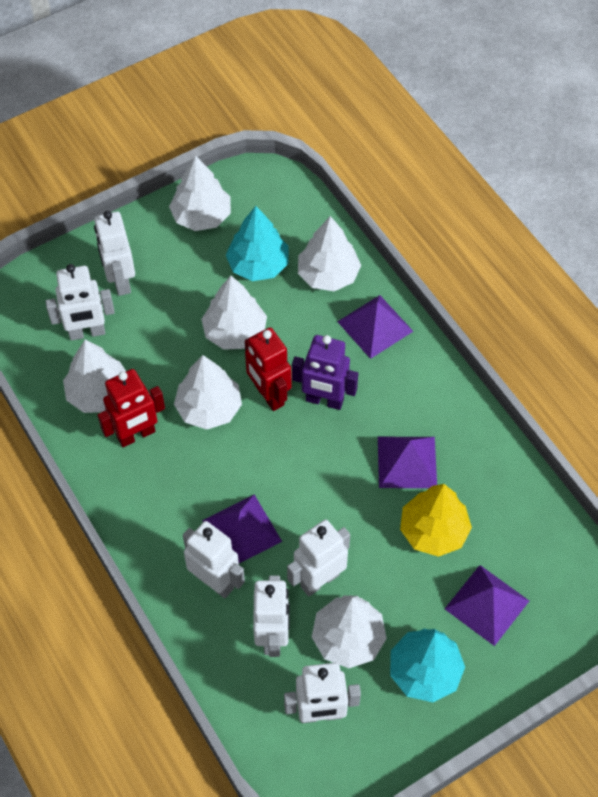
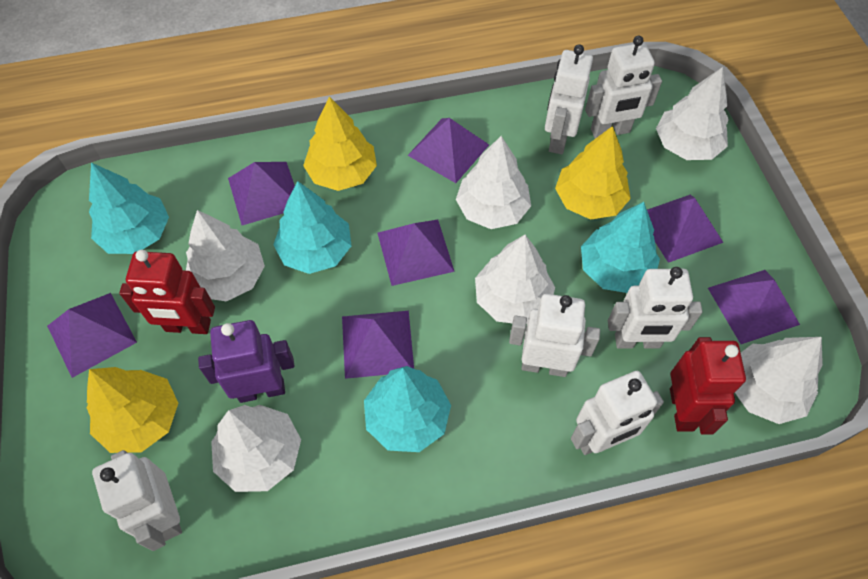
purple pyramid: 4 -> 7
turquoise tree: 2 -> 4
yellow tree: 1 -> 3

